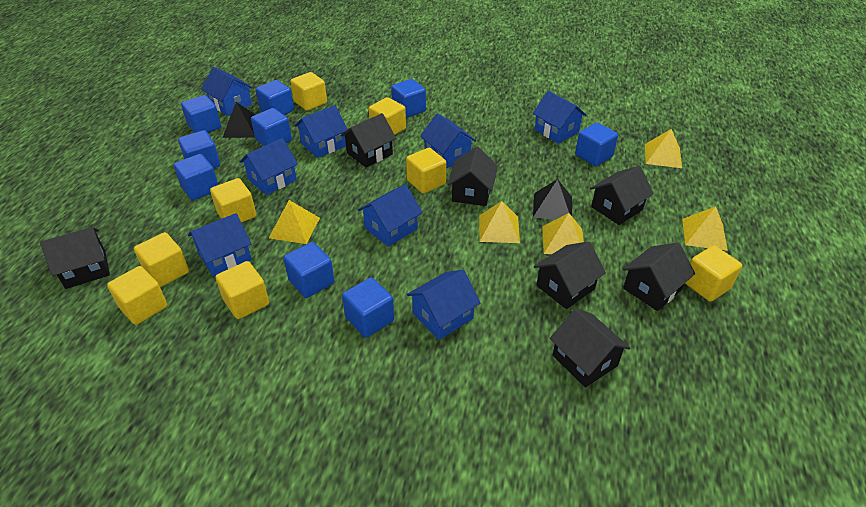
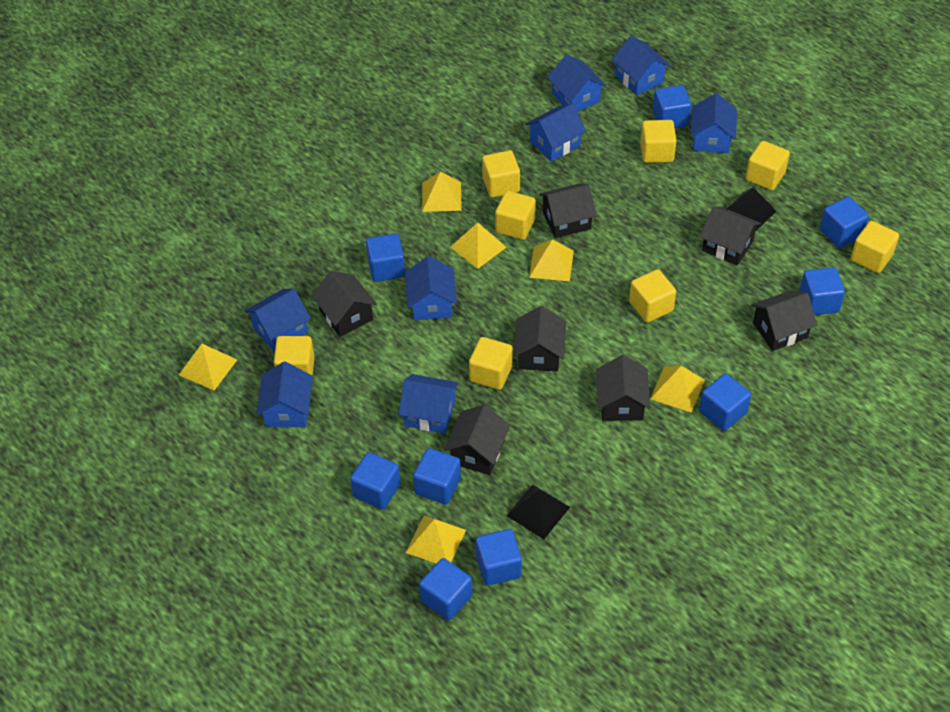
yellow pyramid: 5 -> 6

